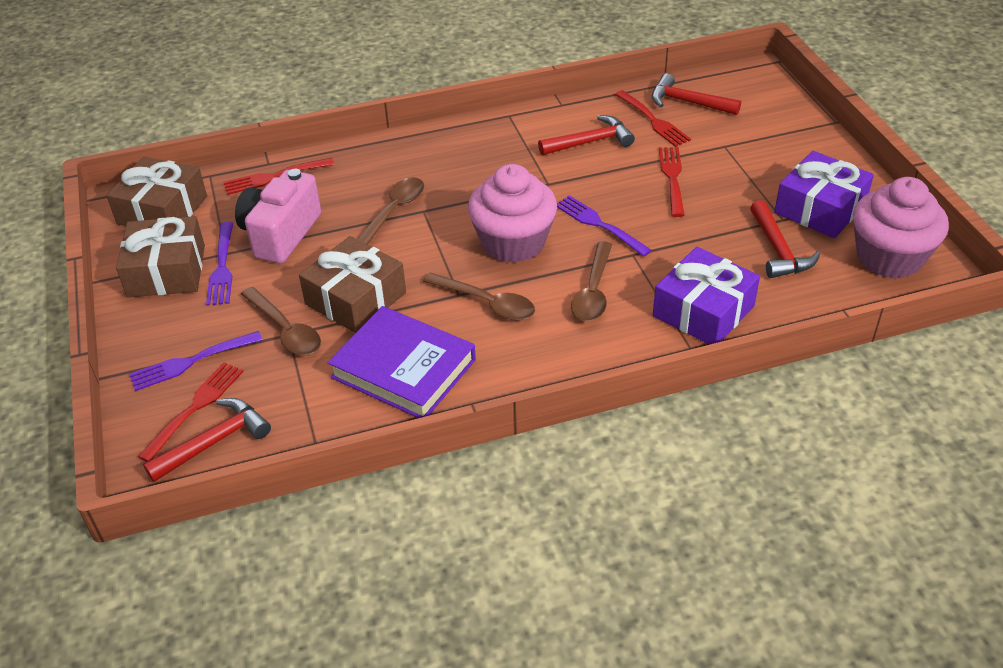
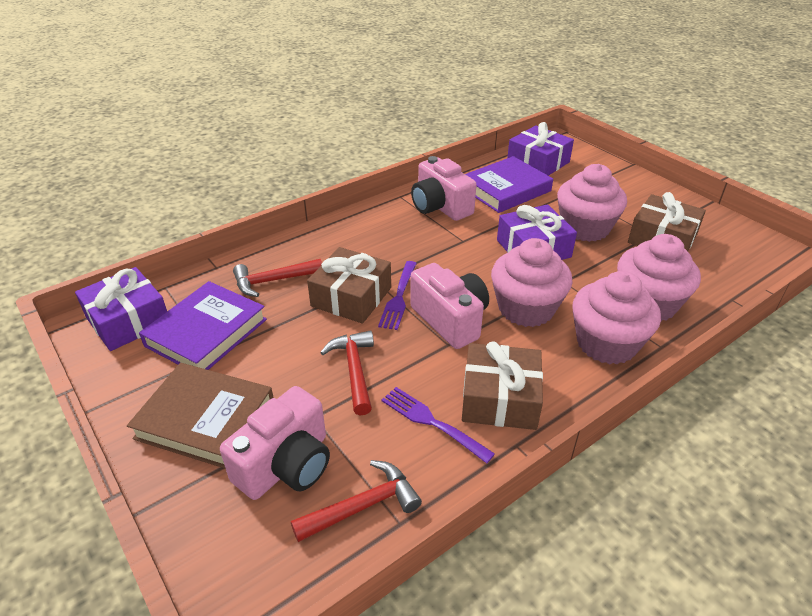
brown book: 0 -> 1
brown spoon: 4 -> 0
pink camera: 1 -> 3
pink cupcake: 2 -> 4
purple book: 1 -> 2
purple fork: 3 -> 2
purple gift: 2 -> 3
red fork: 4 -> 0
red hammer: 4 -> 3

